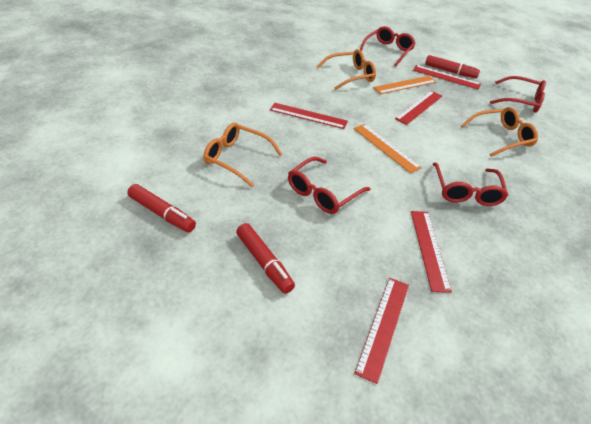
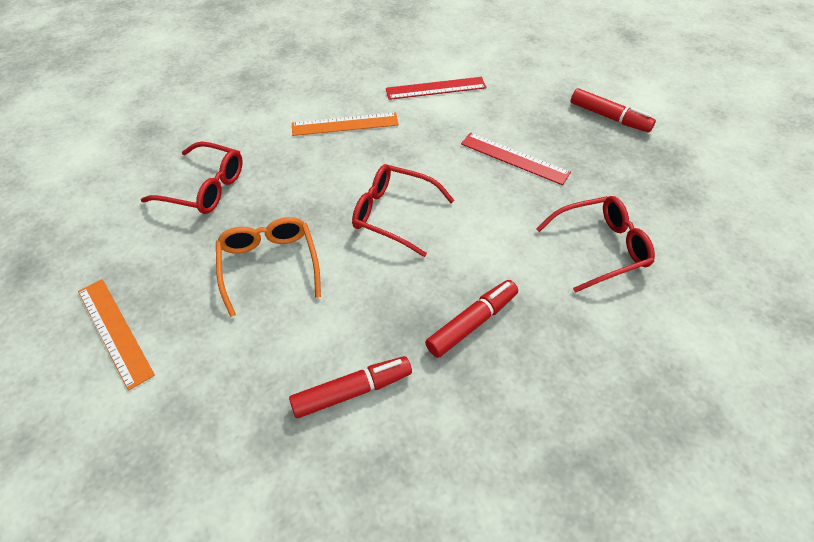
orange glasses: 3 -> 1
red glasses: 4 -> 3
red ruler: 5 -> 2

